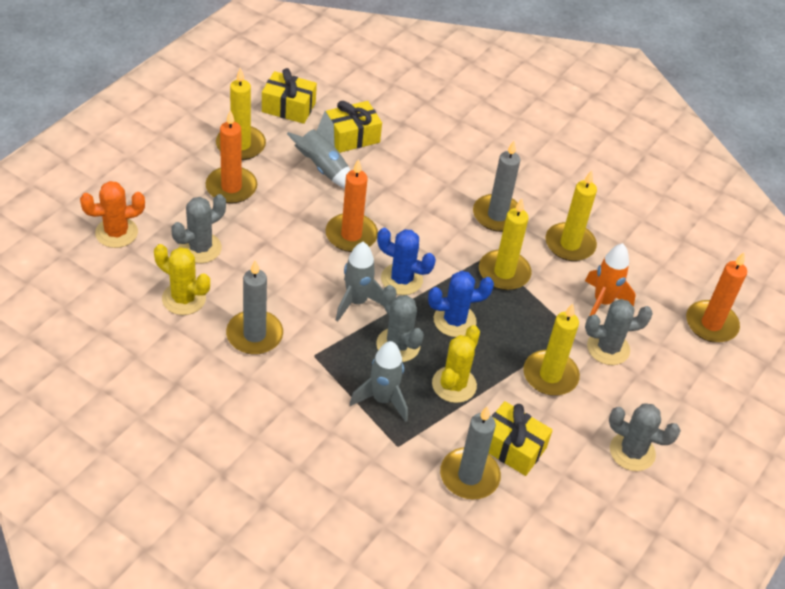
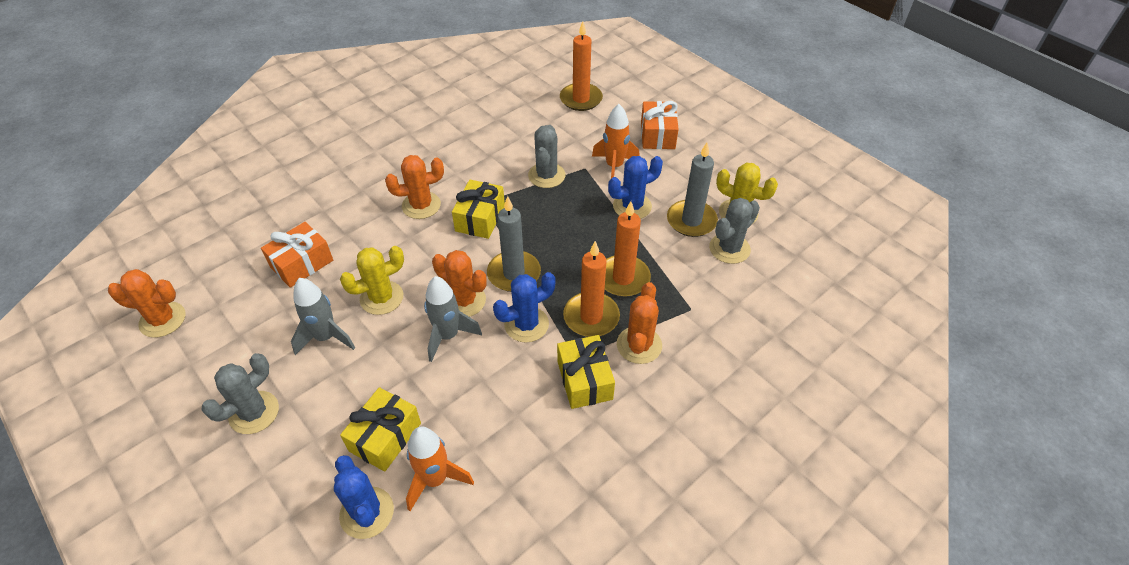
blue cactus: 2 -> 3
grey cactus: 4 -> 3
grey candle: 3 -> 2
grey rocket: 3 -> 2
orange cactus: 1 -> 4
orange gift: 0 -> 2
orange rocket: 1 -> 2
yellow candle: 4 -> 0

